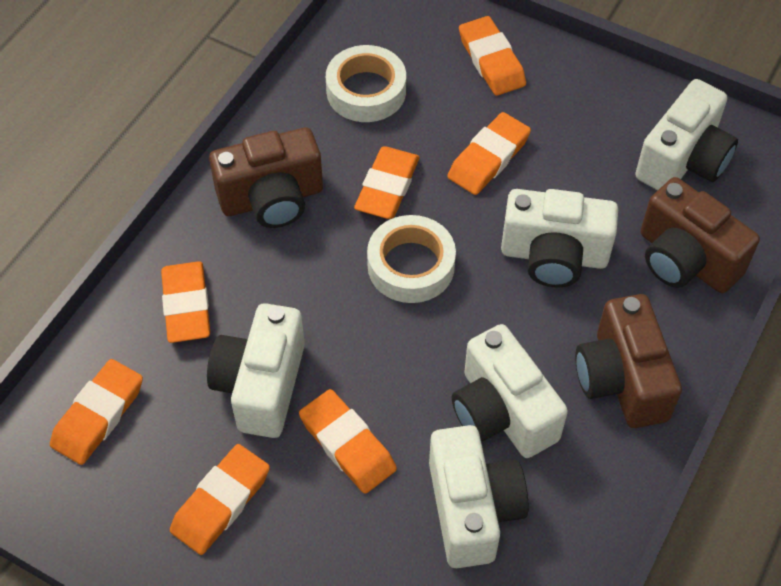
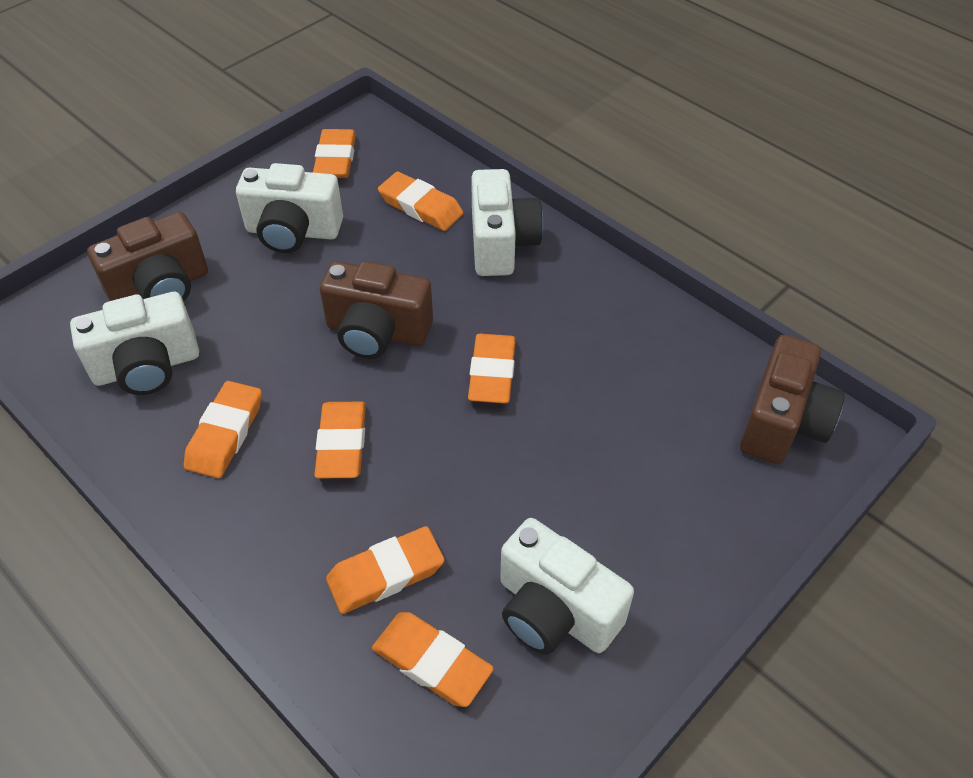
white camera: 5 -> 4
white tape: 2 -> 0

